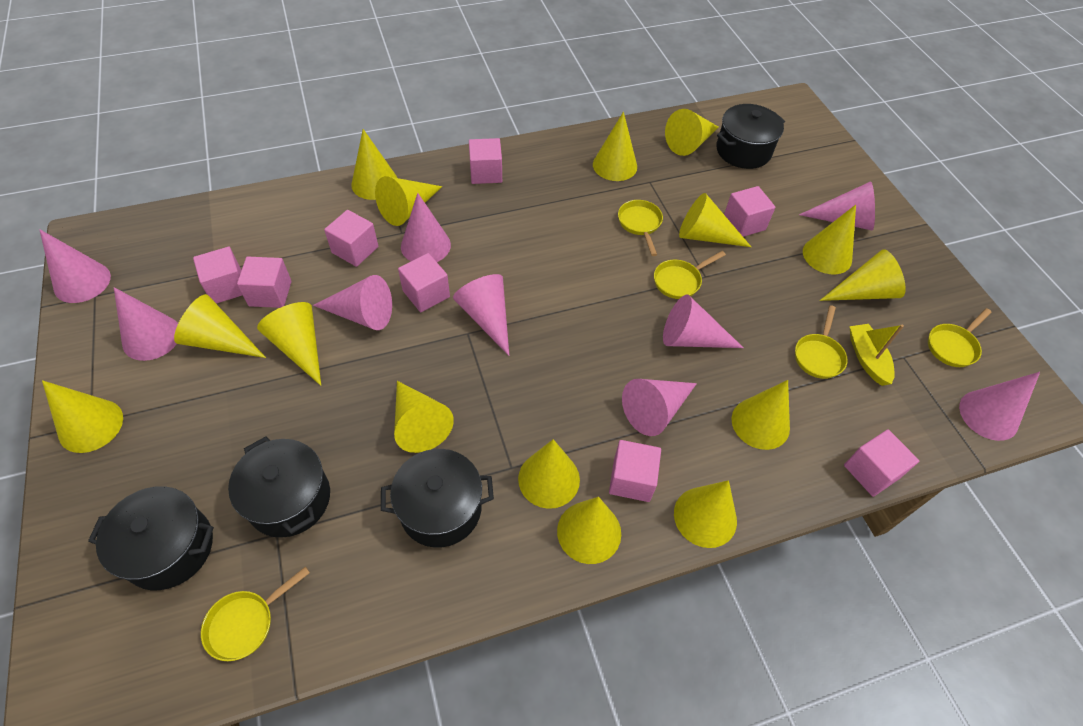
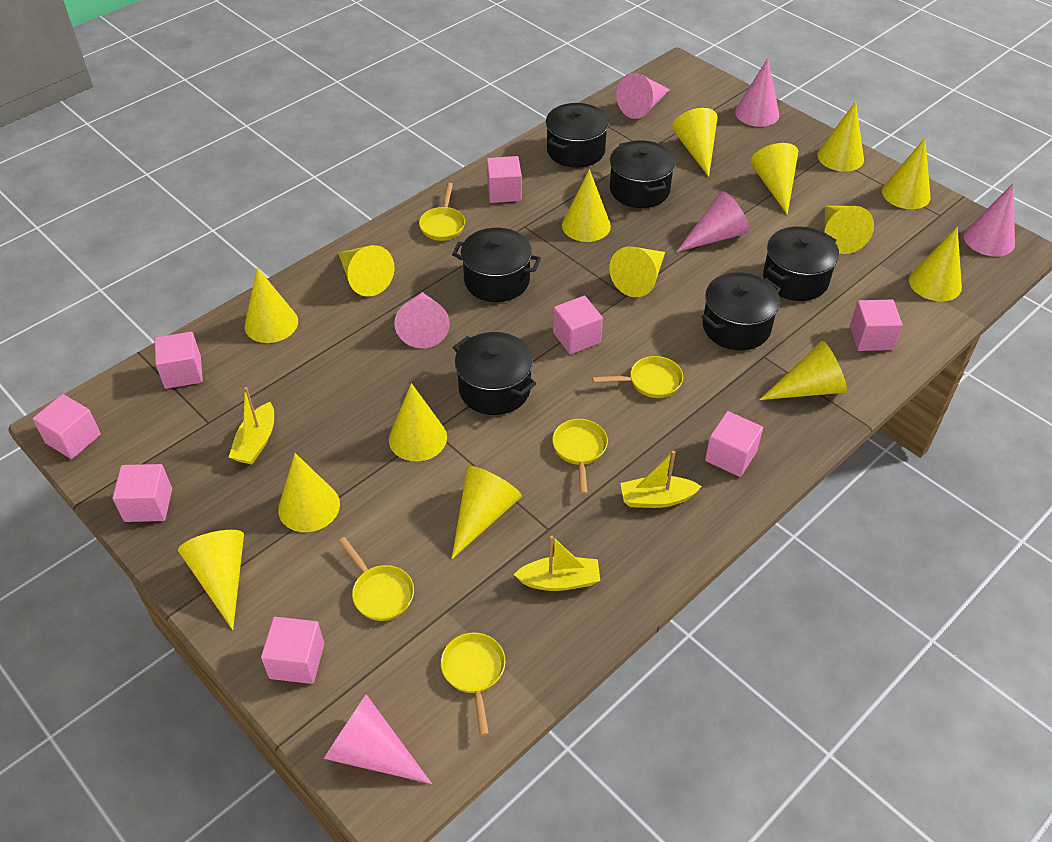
black pot: 4 -> 6
pink cone: 9 -> 6
yellow boat: 1 -> 3

